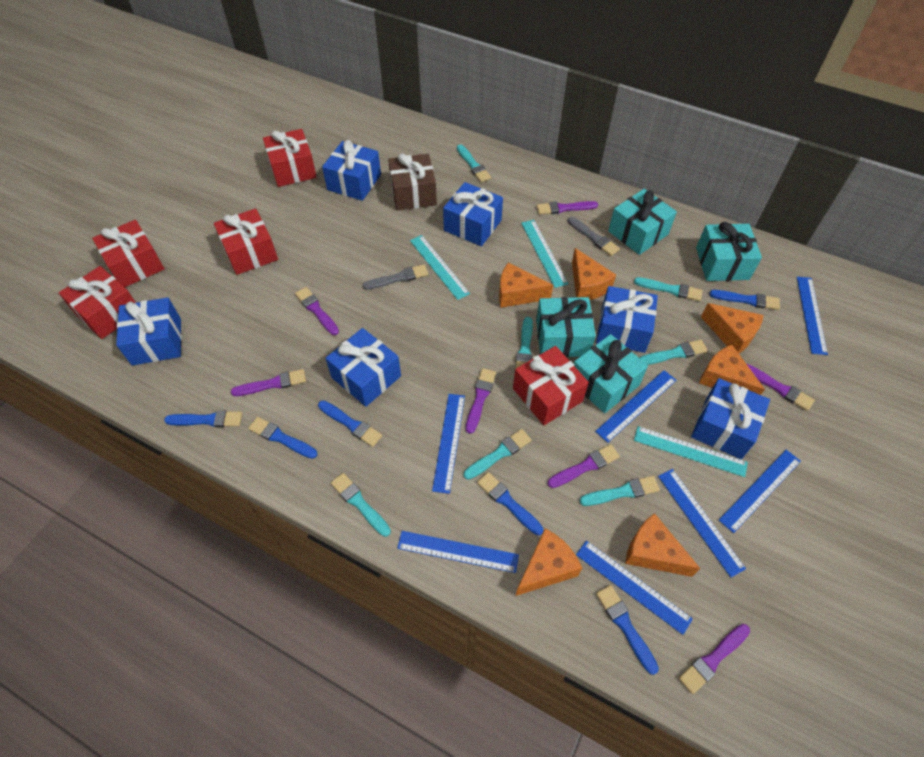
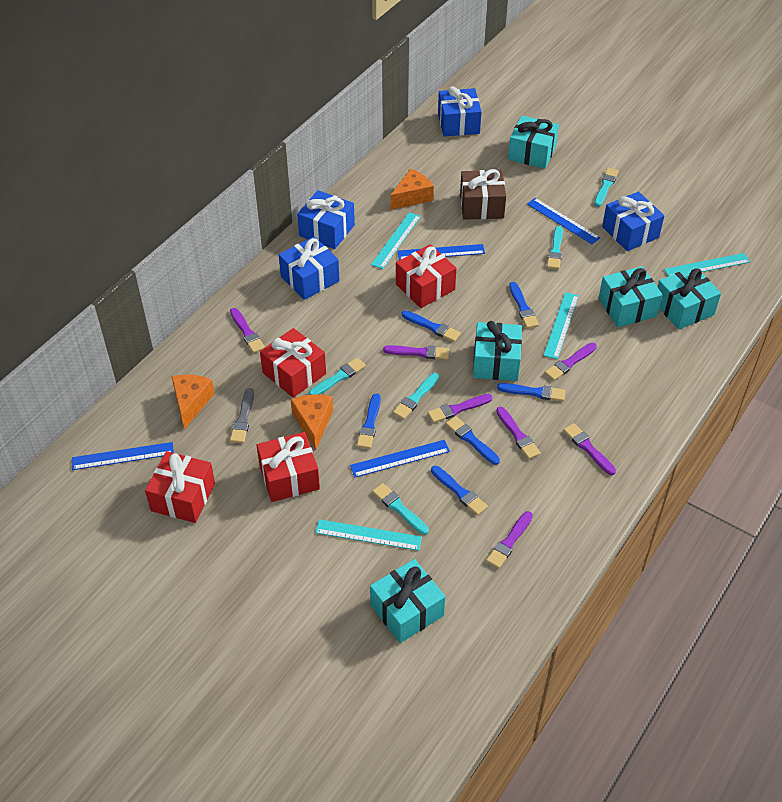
blue gift: 6 -> 4
blue ruler: 7 -> 4
grey brush: 2 -> 1
orange cheese: 6 -> 3
red gift: 5 -> 4
turquoise brush: 7 -> 5
turquoise gift: 4 -> 5
turquoise ruler: 3 -> 4

